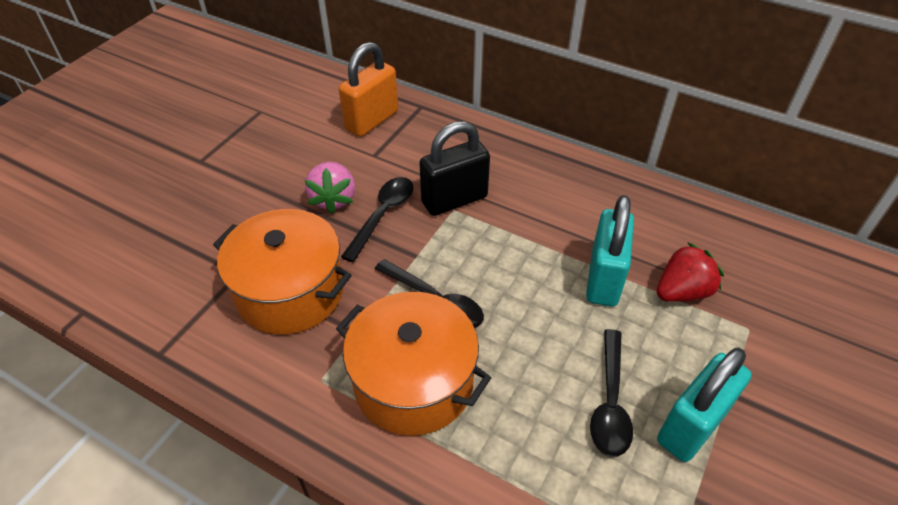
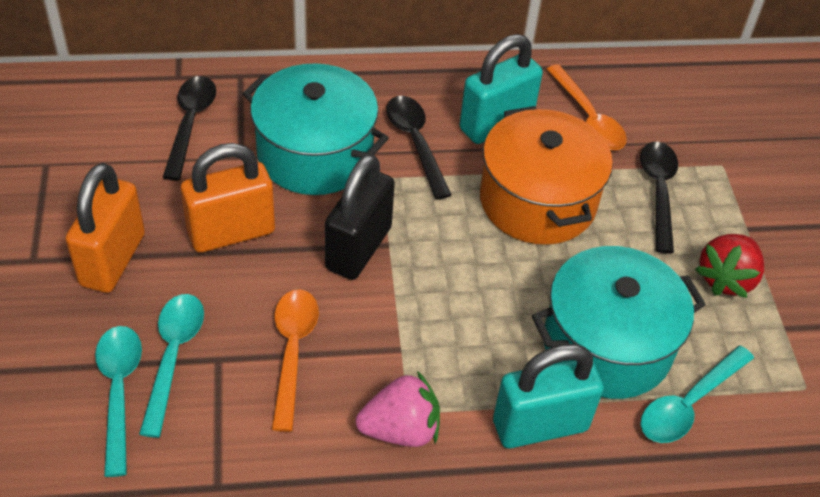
orange padlock: 1 -> 2
orange pot: 2 -> 1
orange spoon: 0 -> 2
turquoise pot: 0 -> 2
turquoise spoon: 0 -> 3

